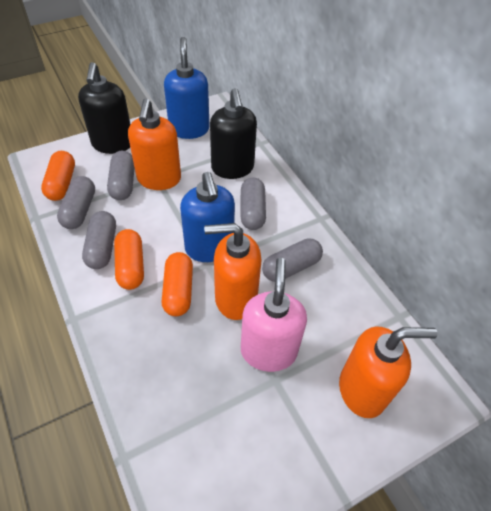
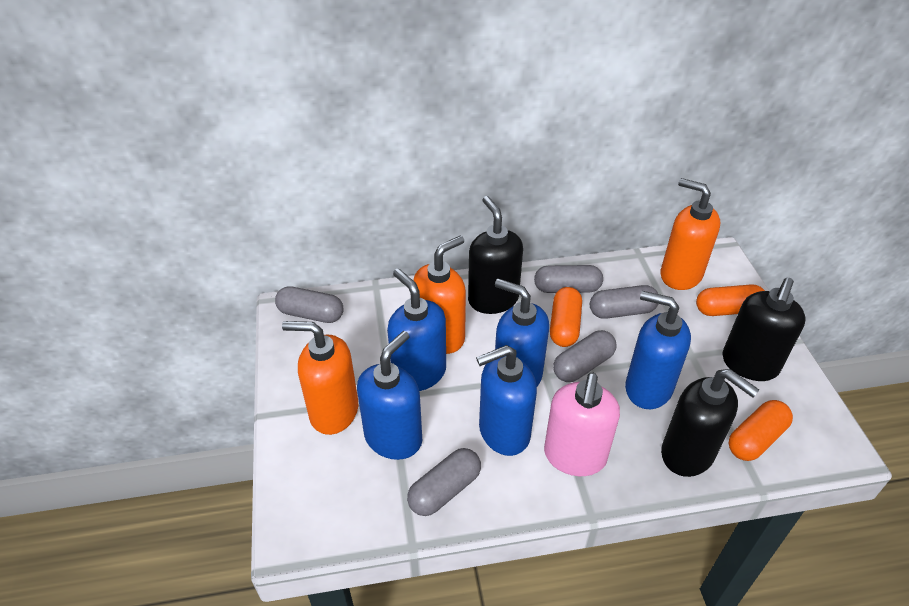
black soap dispenser: 2 -> 3
blue soap dispenser: 2 -> 5

